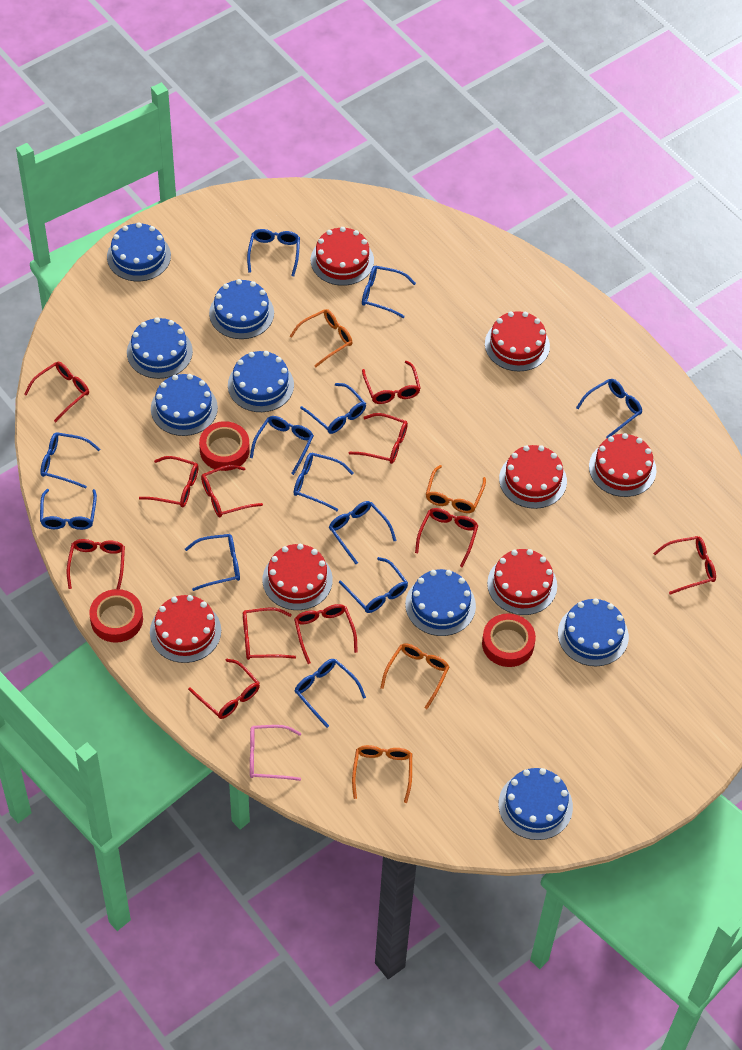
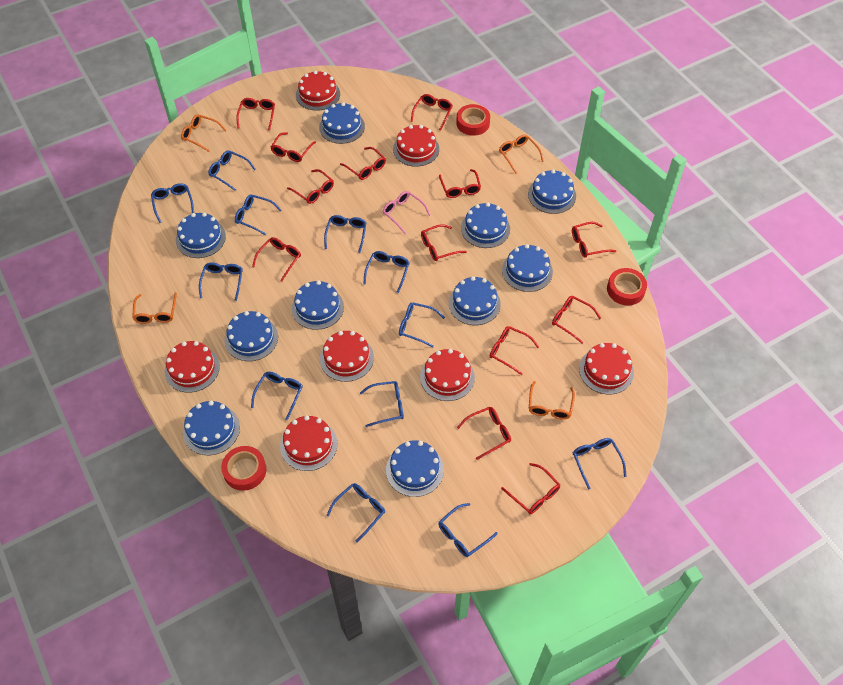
blue cake: 8 -> 10
red glasses: 11 -> 13

